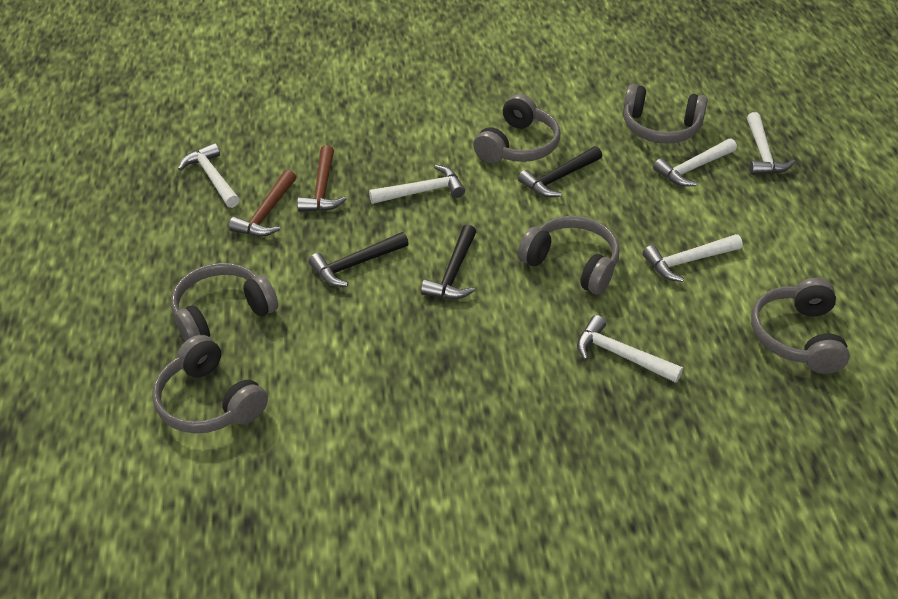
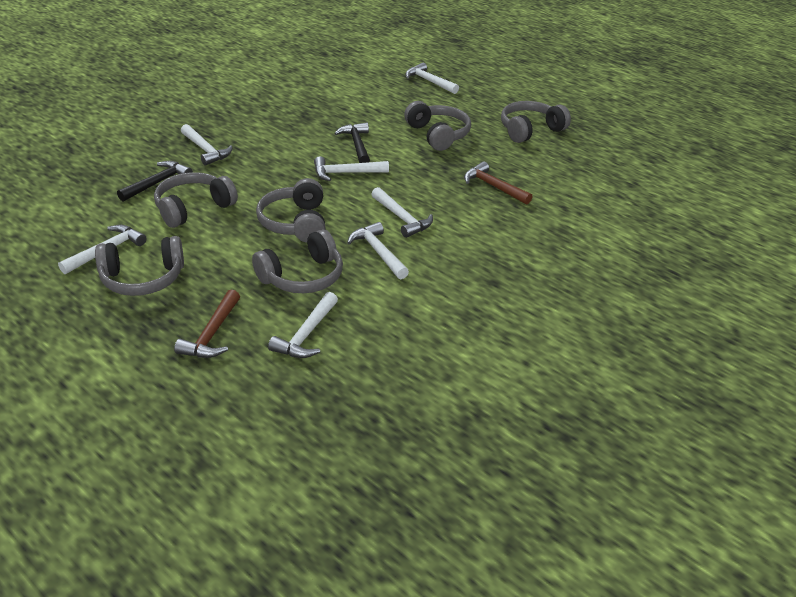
black hammer: 3 -> 2
white hammer: 6 -> 7

